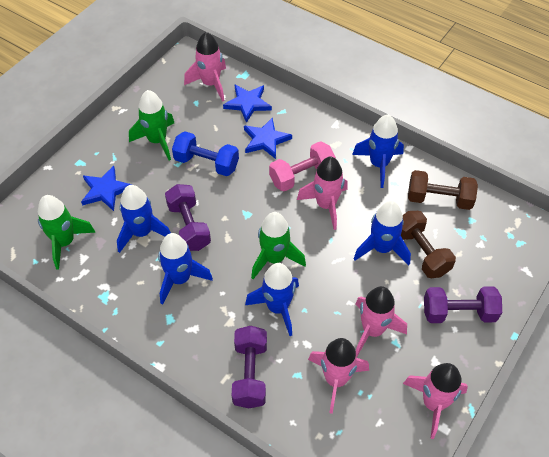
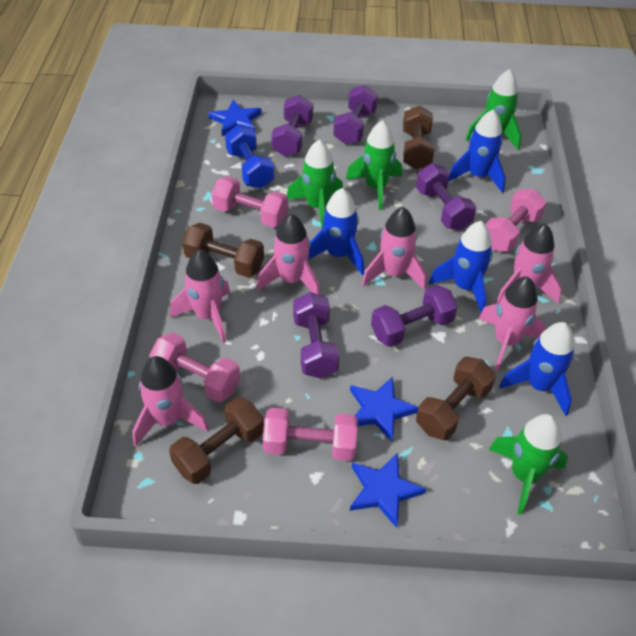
blue rocket: 5 -> 4
brown dumbbell: 2 -> 4
green rocket: 3 -> 4
pink dumbbell: 1 -> 4
pink rocket: 5 -> 6
purple dumbbell: 3 -> 5

